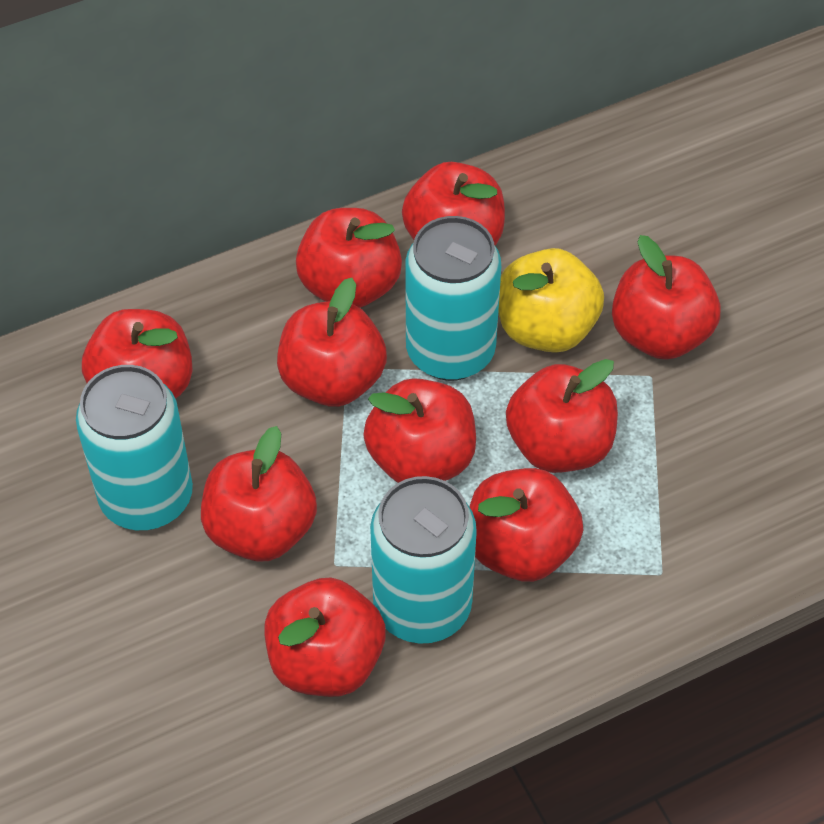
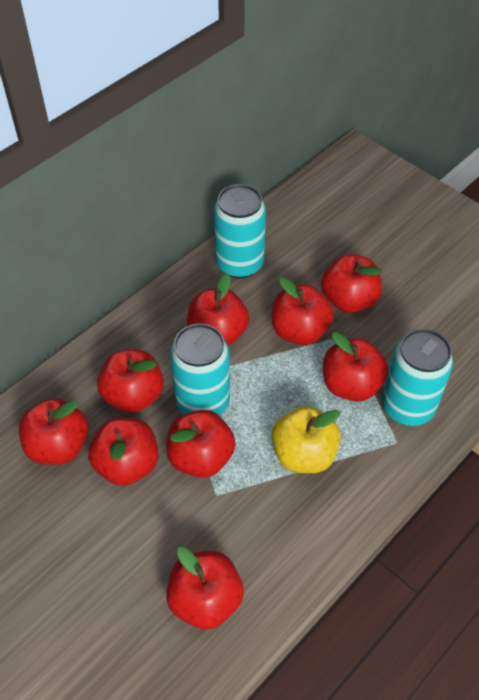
red apple: 10 -> 9

